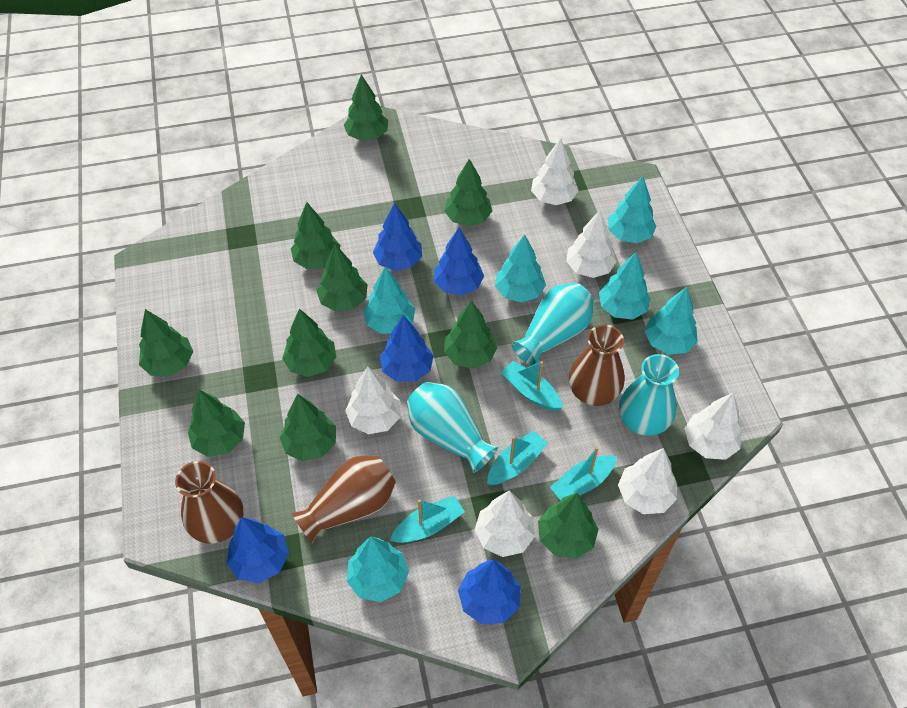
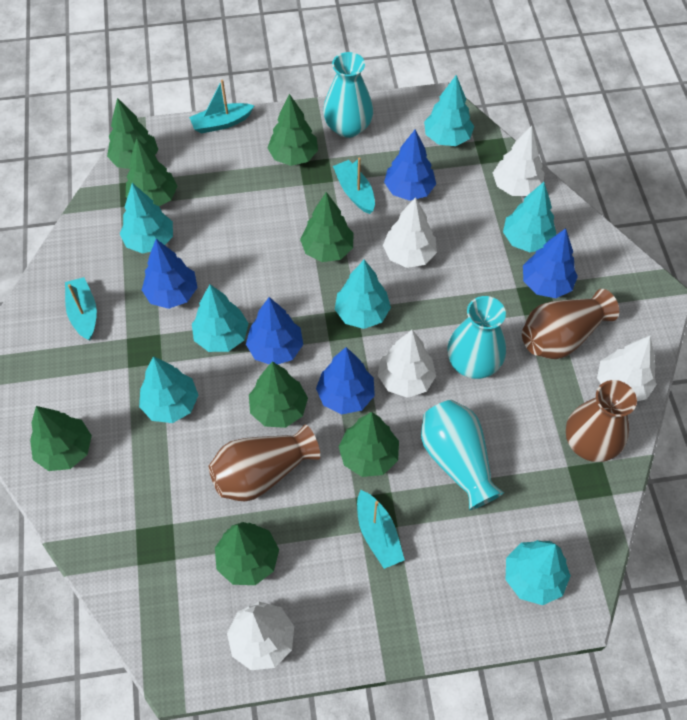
green tree: 10 -> 8
turquoise tree: 6 -> 7
white tree: 6 -> 5

